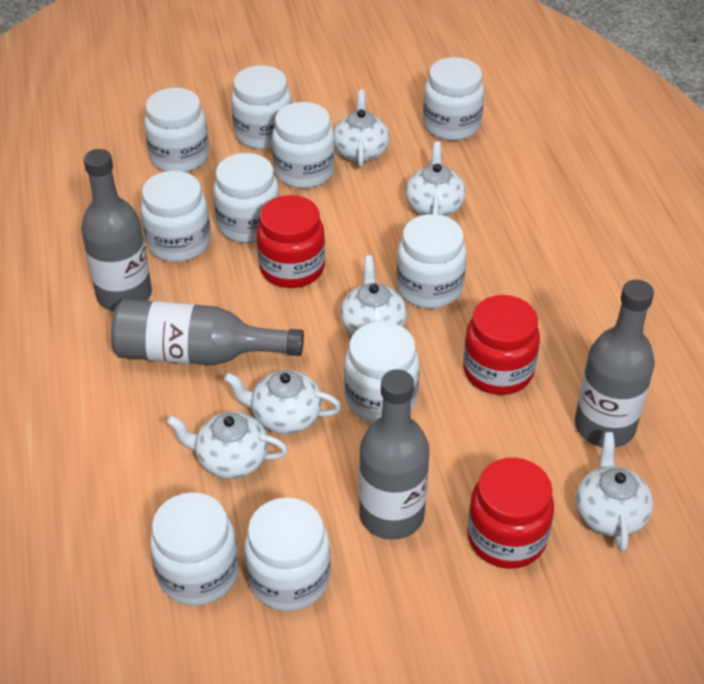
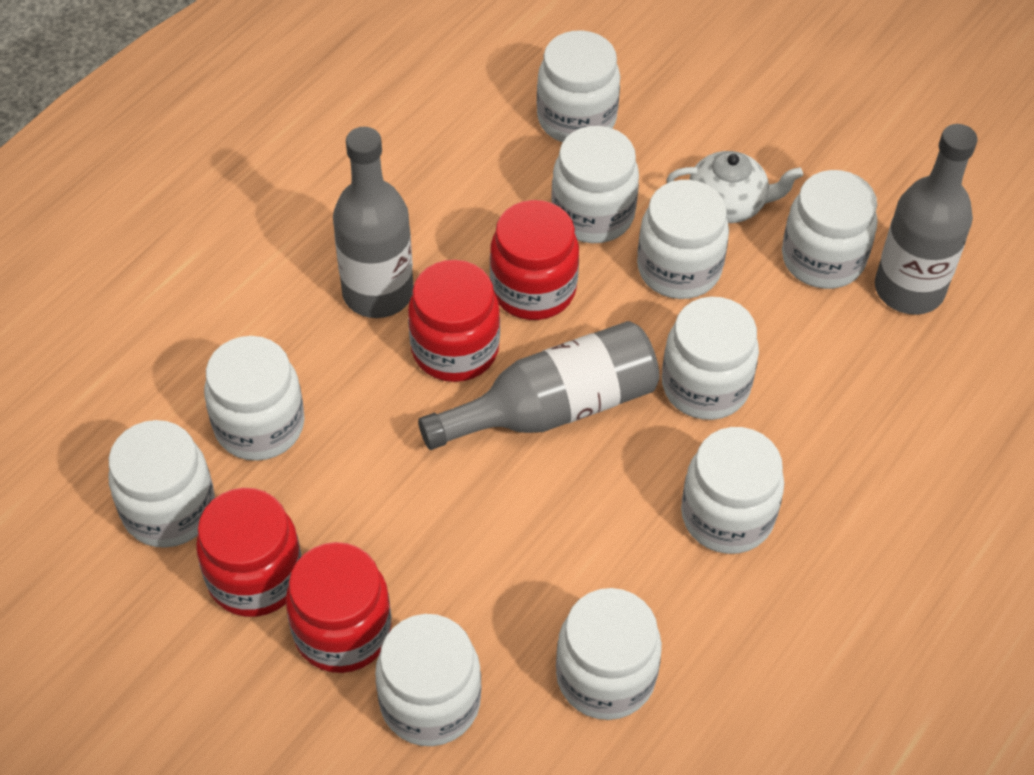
grey bottle: 4 -> 3
red jar: 3 -> 4
white teapot: 6 -> 1

